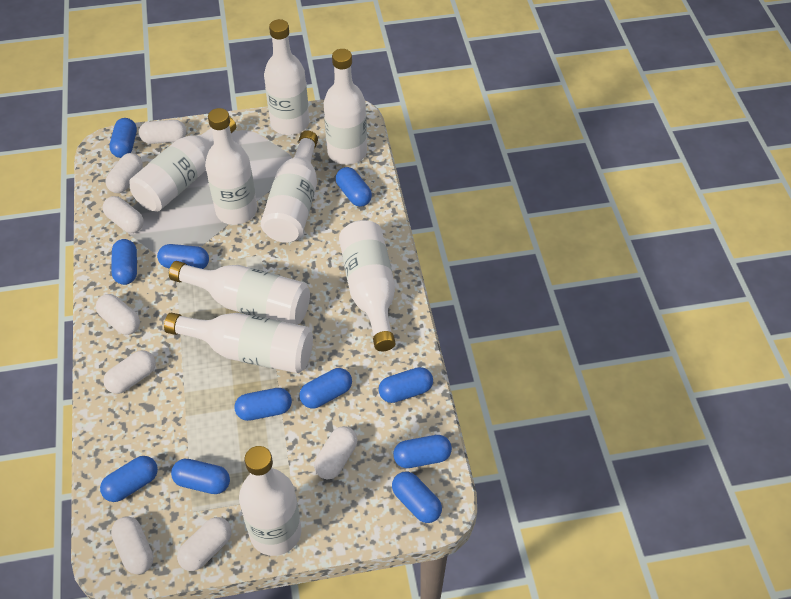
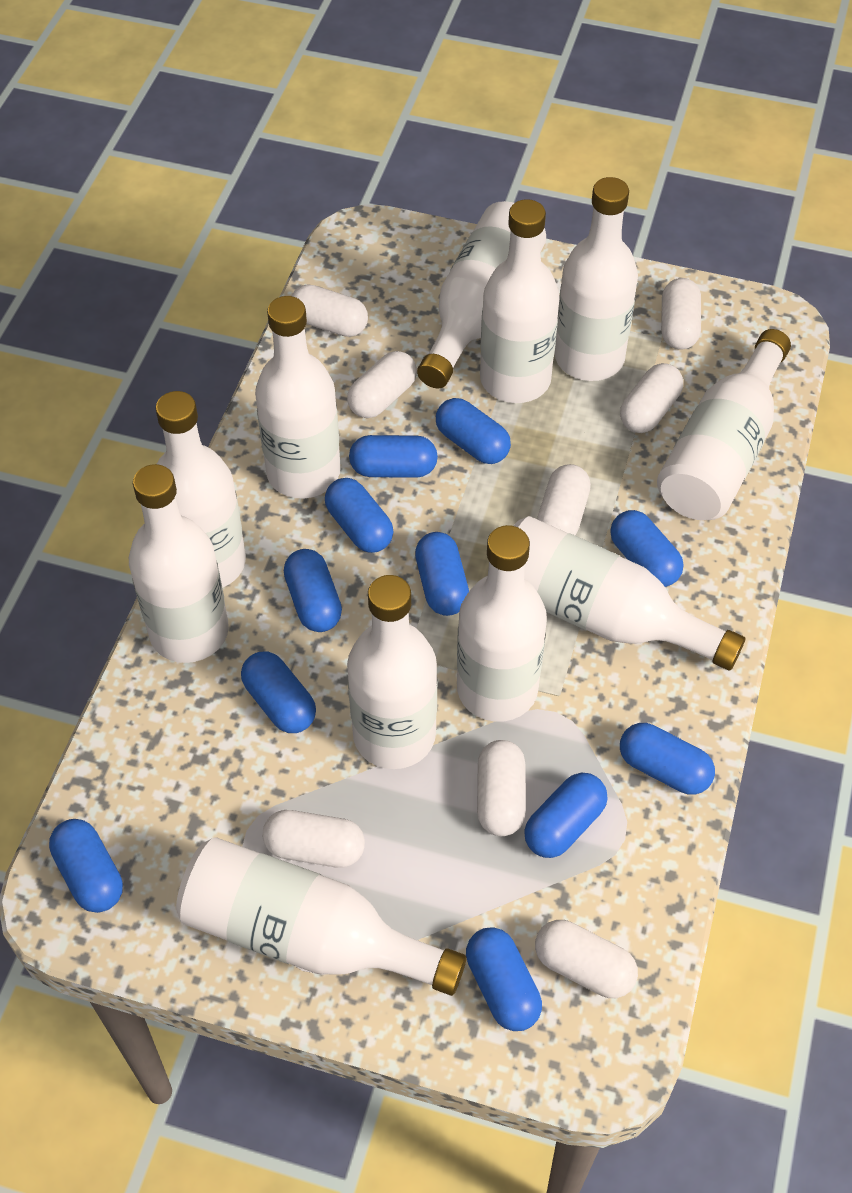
white bottle: 9 -> 11

